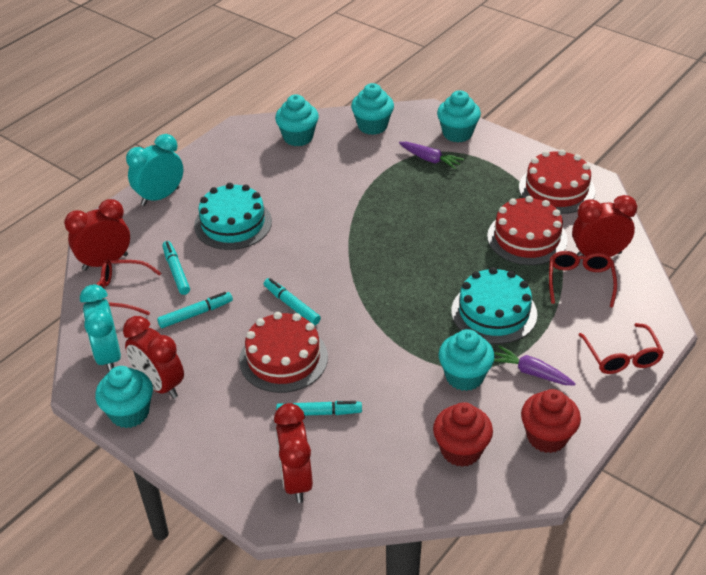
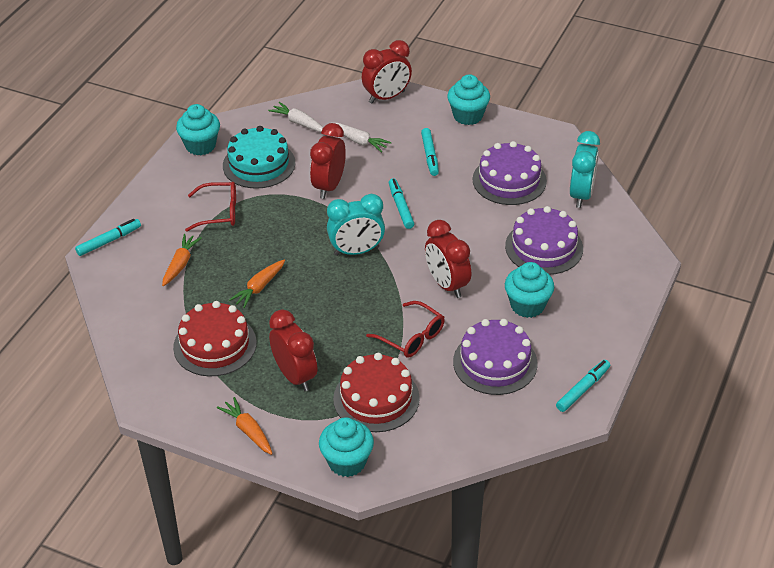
orange carrot: 0 -> 3
purple cake: 0 -> 3
purple carrot: 2 -> 0
red cake: 3 -> 2
red cupcake: 2 -> 0
red glasses: 3 -> 2
turquoise cake: 2 -> 1
turquoise cupcake: 5 -> 4
white carrot: 0 -> 2

